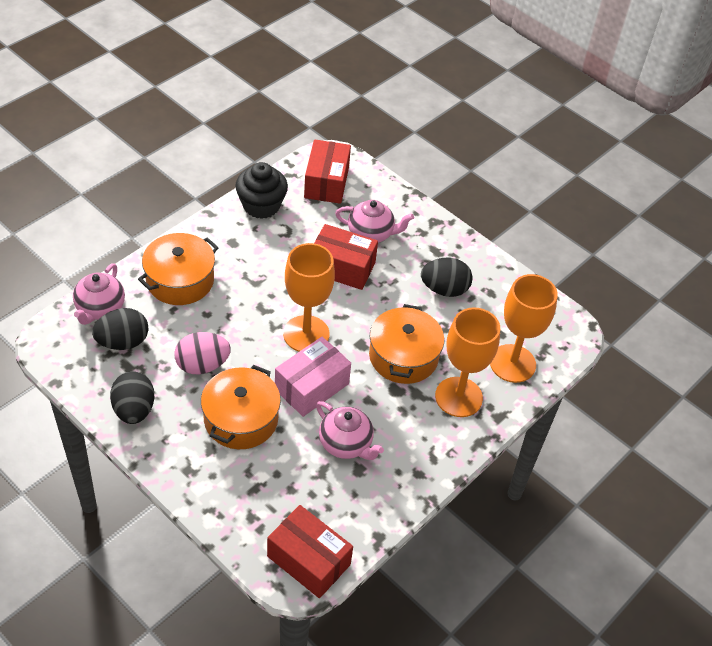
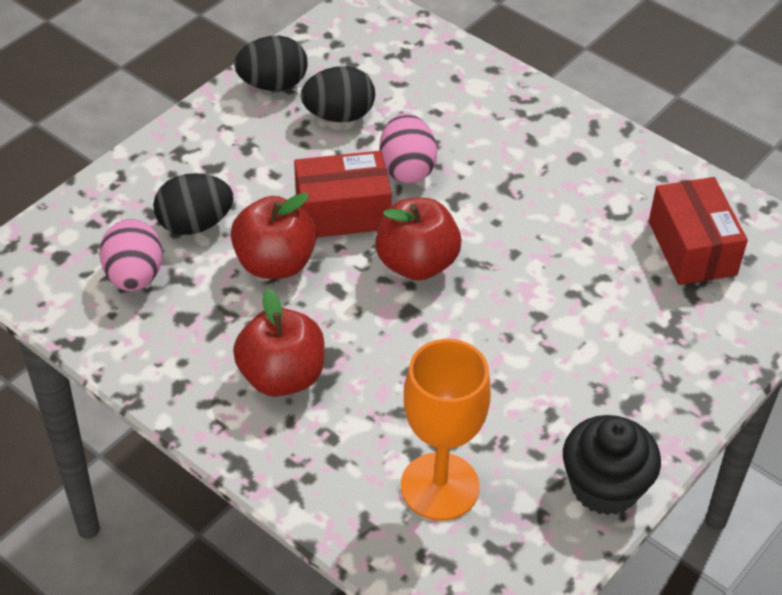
orange goblet: 3 -> 1
orange pot: 3 -> 0
pink box: 1 -> 0
pink egg: 1 -> 2
pink teapot: 3 -> 0
red apple: 0 -> 3
red box: 3 -> 2

